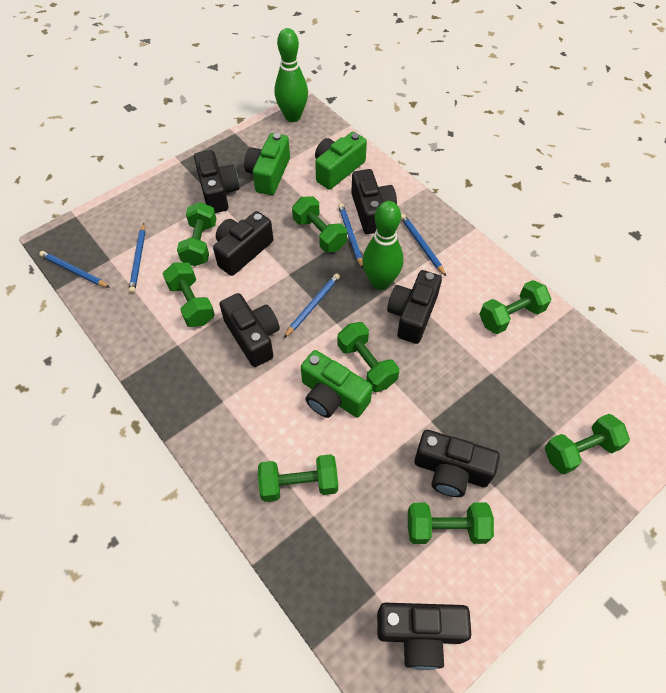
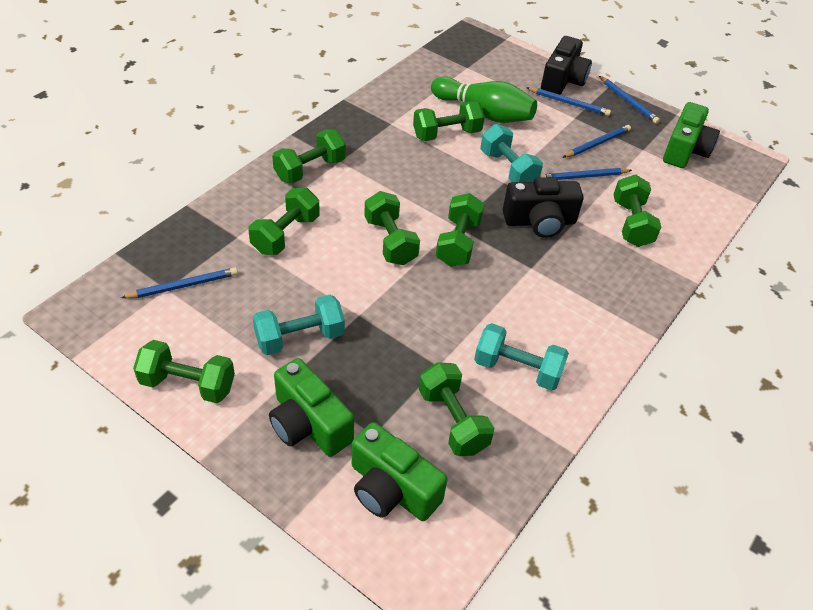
black camera: 7 -> 2
green bowling pin: 2 -> 1
turquoise dumbbell: 0 -> 3

